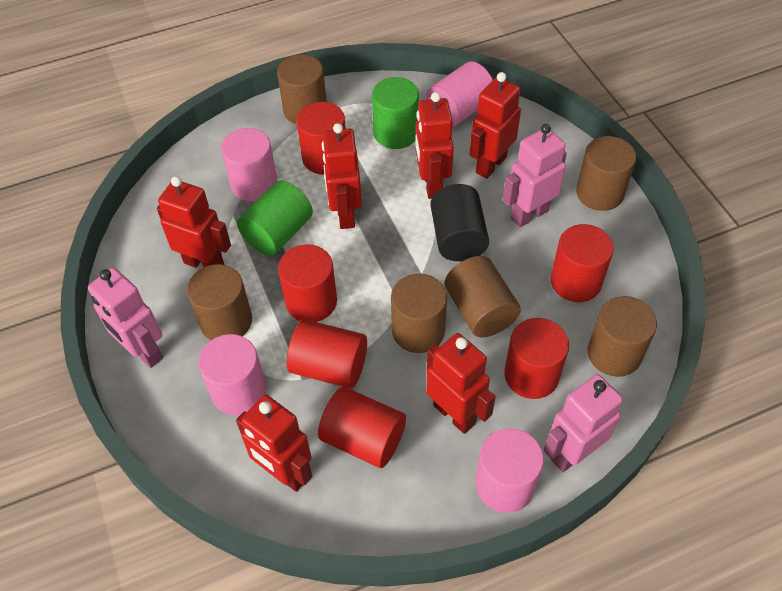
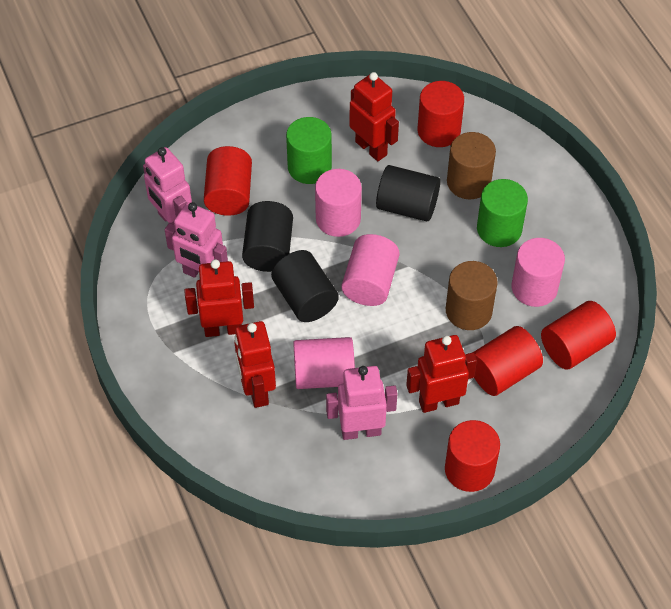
black cylinder: 1 -> 3
brown cylinder: 6 -> 2
red cylinder: 6 -> 5
red robot: 6 -> 4

